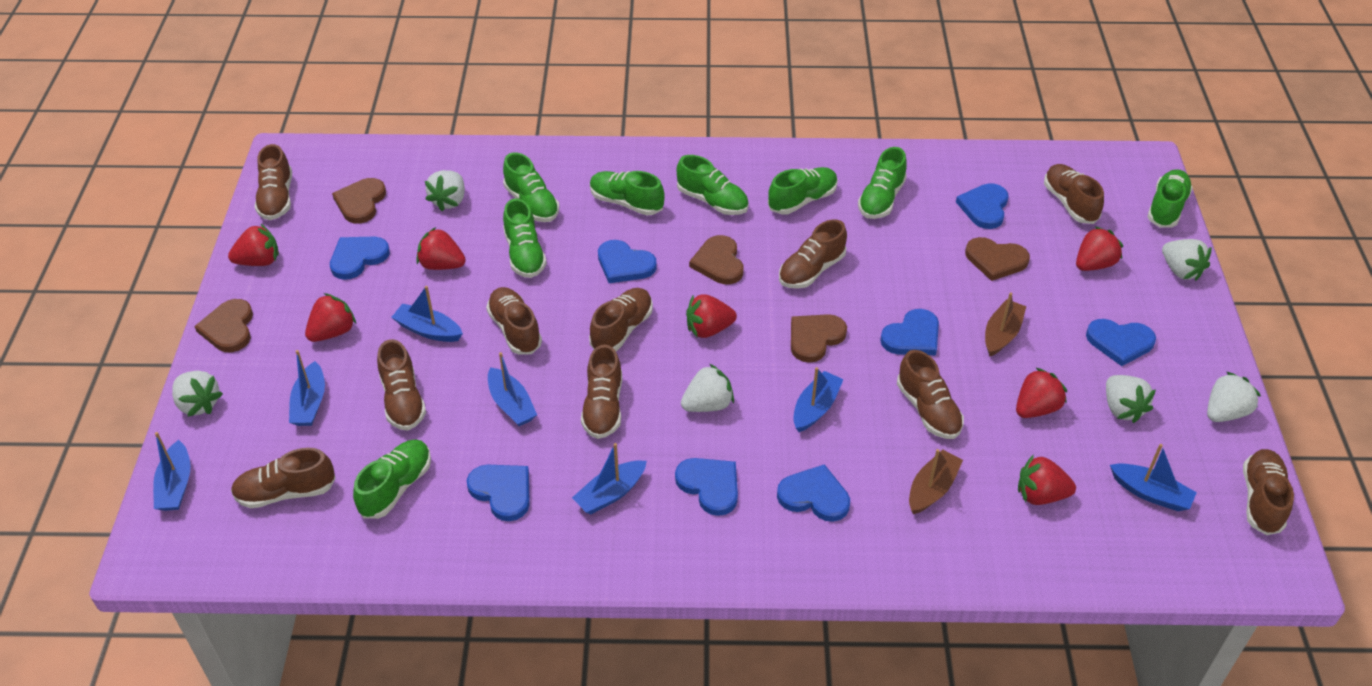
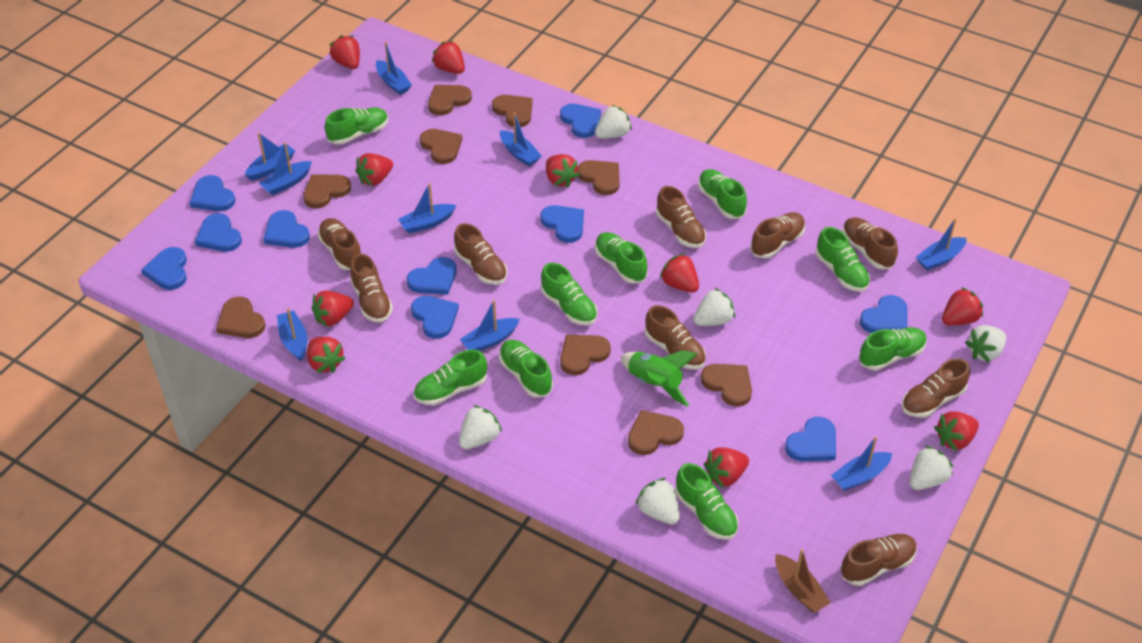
blue boat: 7 -> 9
blue heart: 8 -> 10
brown boat: 2 -> 1
brown heart: 5 -> 9
brown shoe: 10 -> 9
green rocket: 0 -> 1
green shoe: 8 -> 9
red strawberry: 7 -> 10

